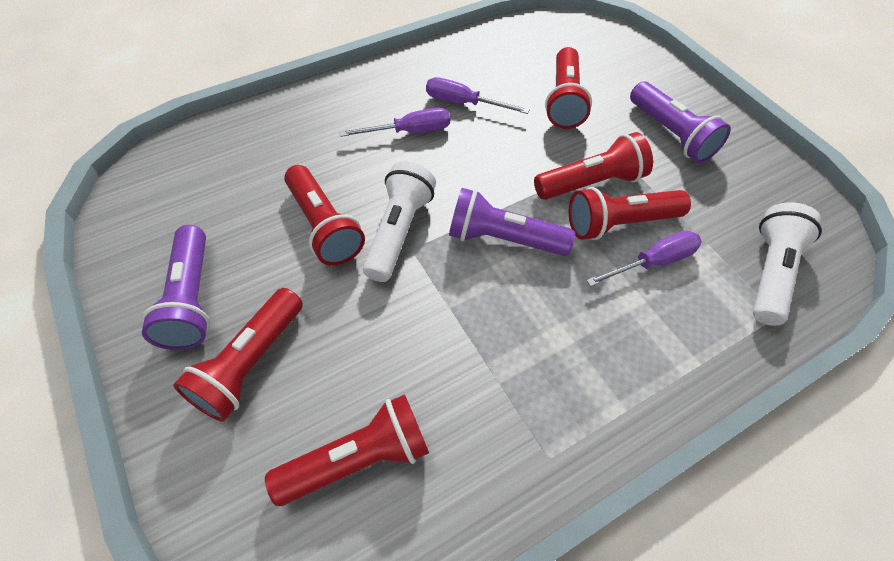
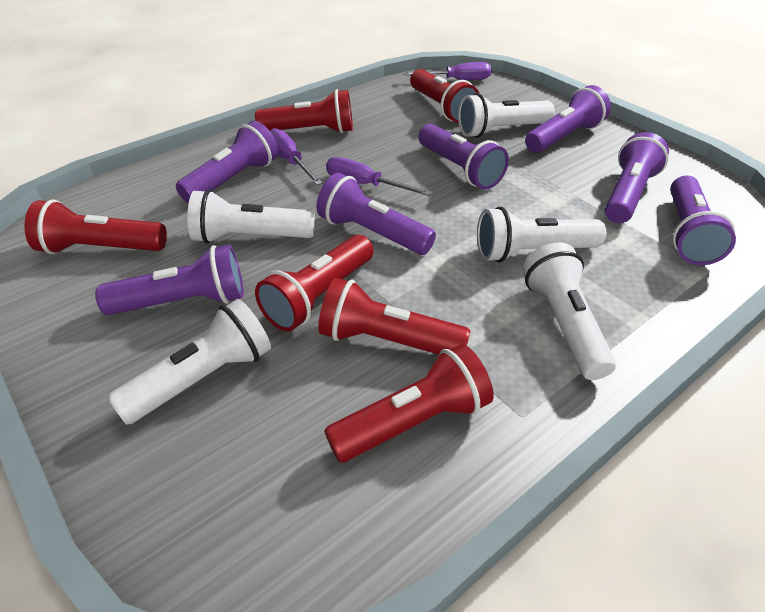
purple flashlight: 3 -> 7
white flashlight: 2 -> 5

